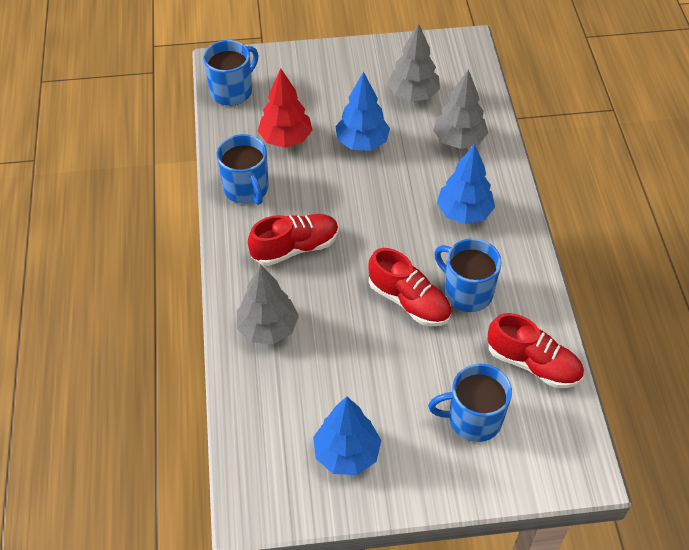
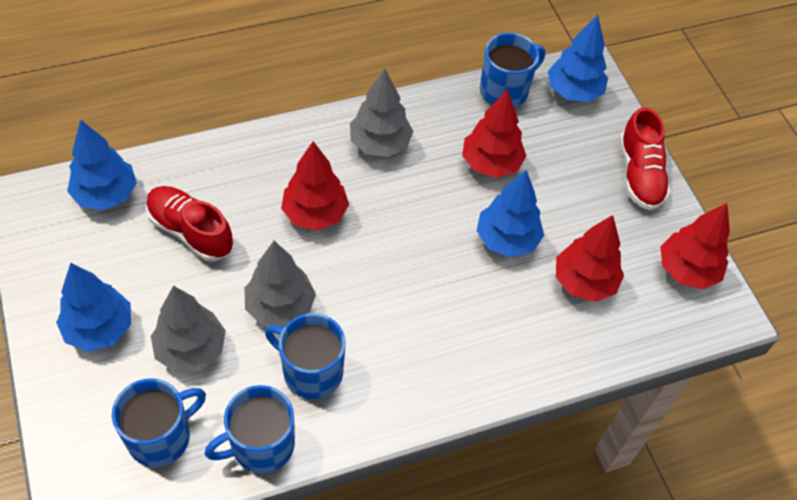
blue tree: 3 -> 4
red shoe: 3 -> 2
red tree: 1 -> 4

